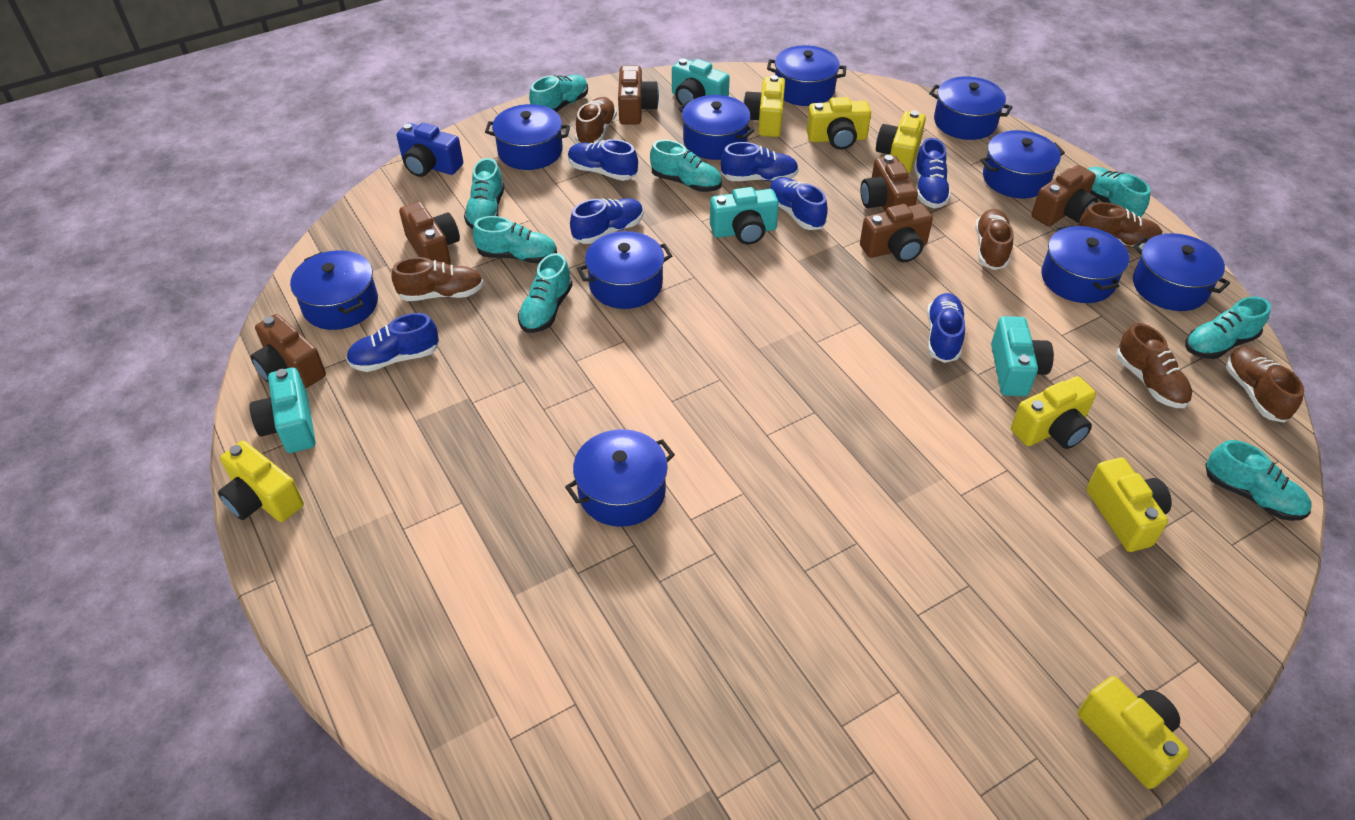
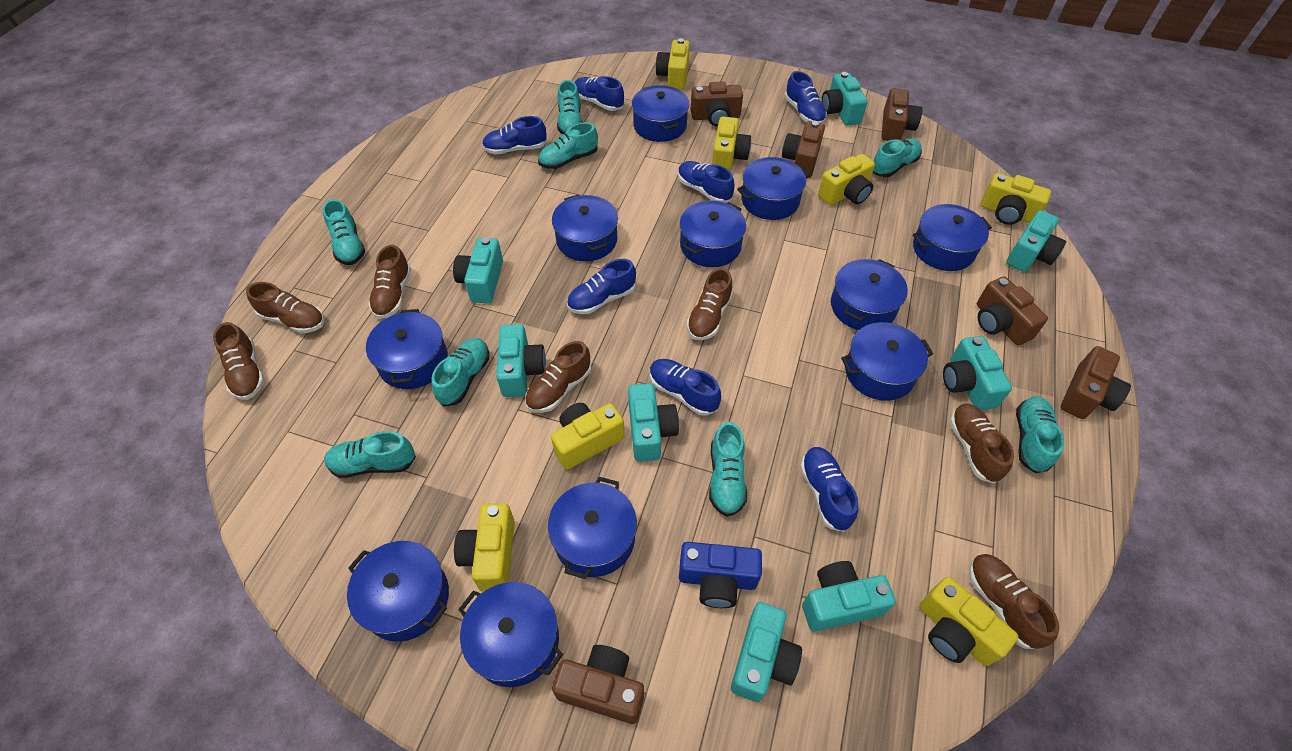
blue pot: 10 -> 11
brown shoe: 6 -> 7
turquoise camera: 4 -> 8

